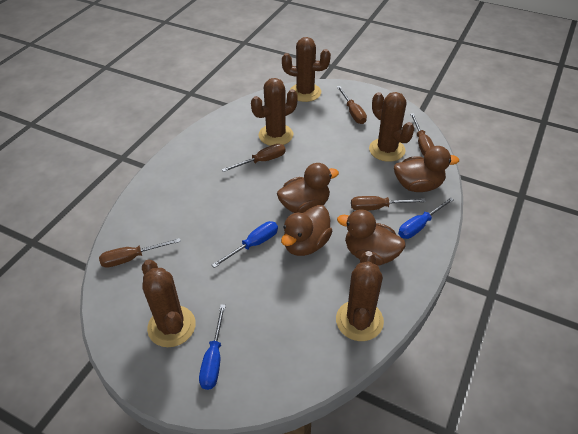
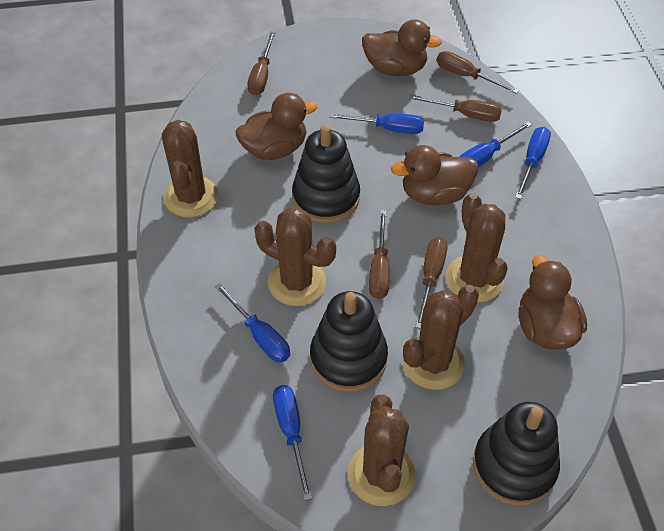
black stacking toy: 0 -> 3
blue screwdriver: 3 -> 5

